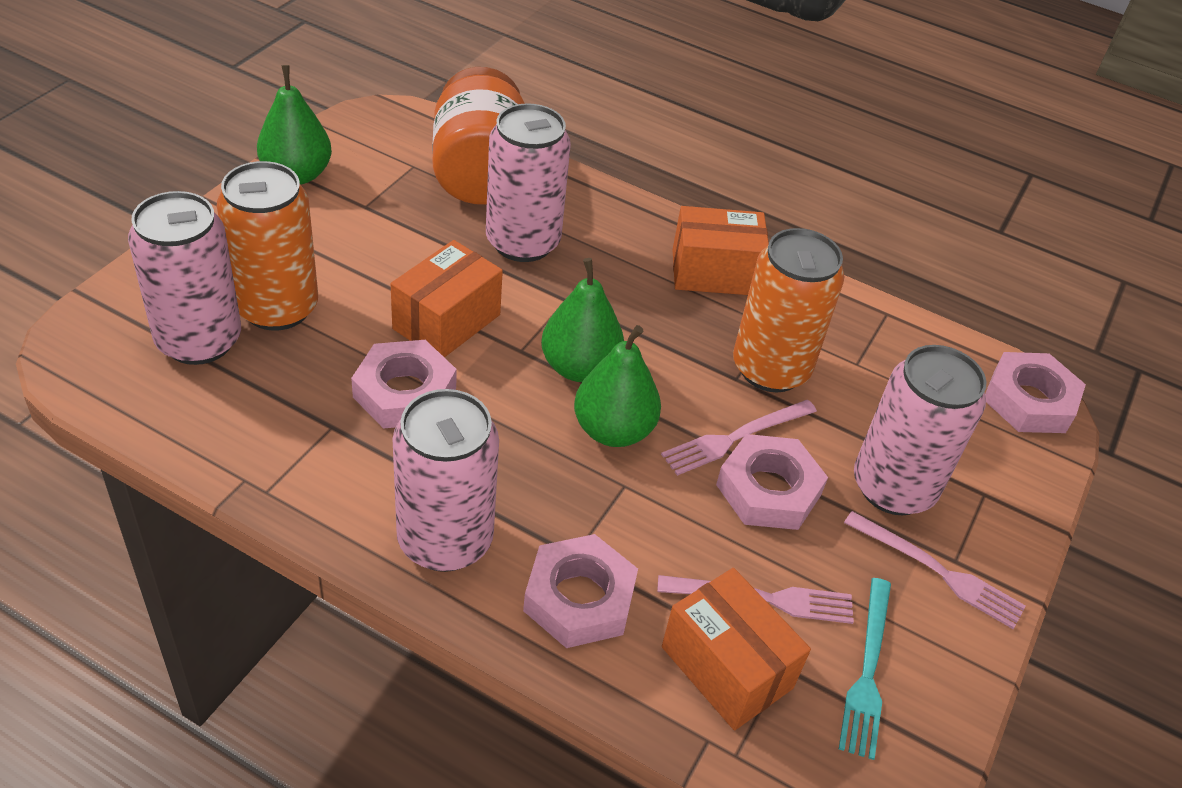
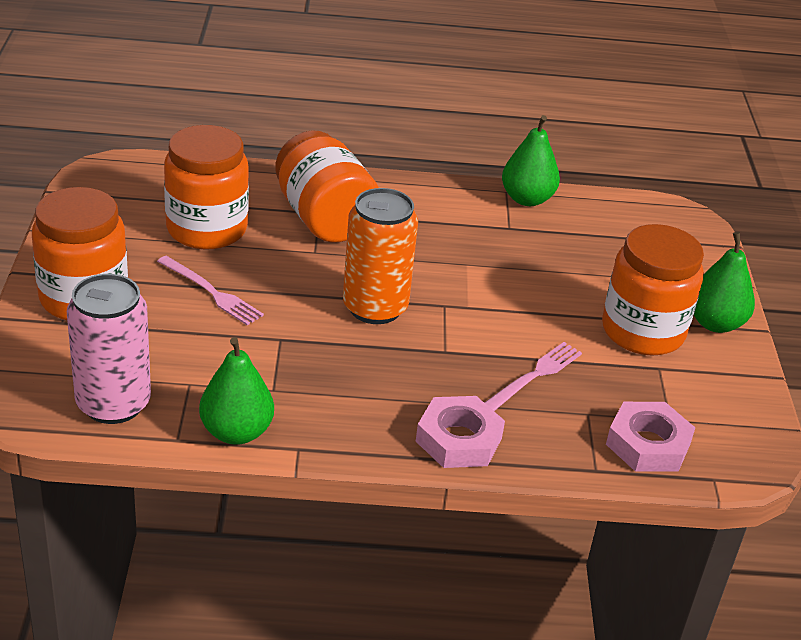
orange box: 3 -> 0
orange can: 2 -> 1
orange jar: 1 -> 4
pink can: 4 -> 1
pink fork: 3 -> 2
pink nut: 4 -> 2
turquoise fork: 1 -> 0

